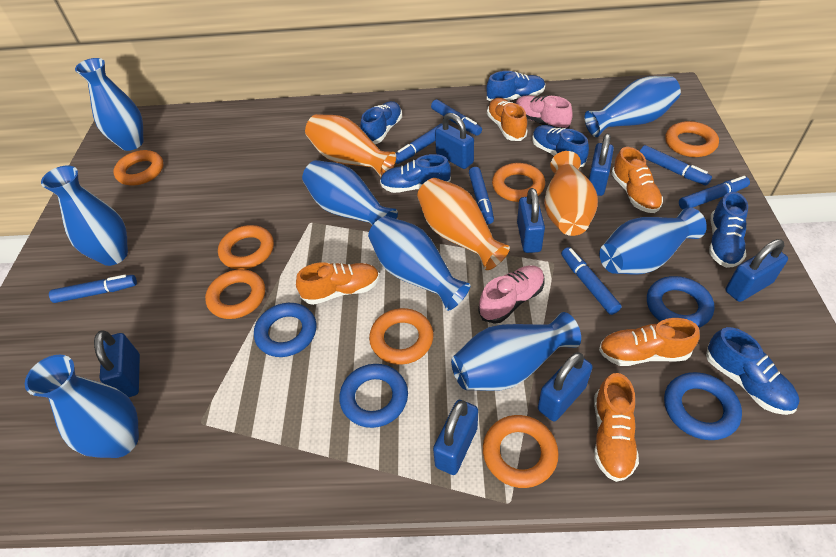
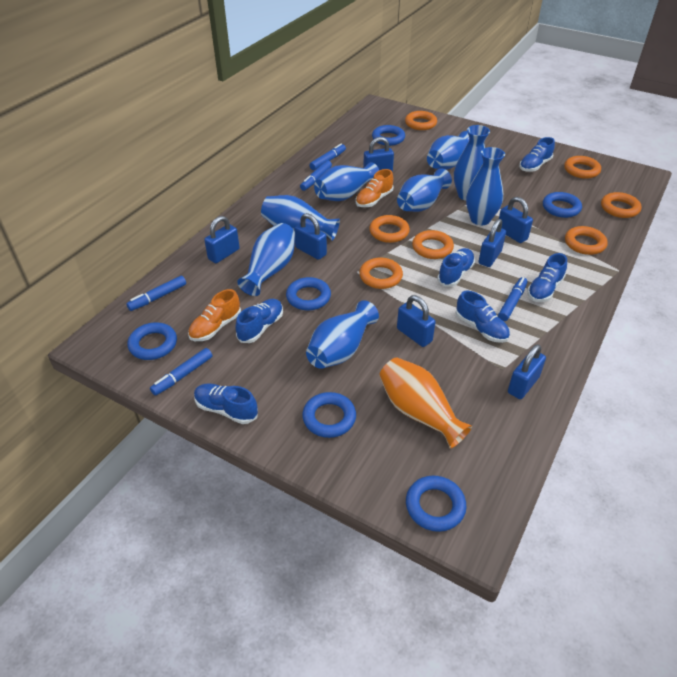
blue marker: 7 -> 5
blue ring: 4 -> 6
orange shoe: 5 -> 2
orange vase: 3 -> 1
pink shoe: 2 -> 0

